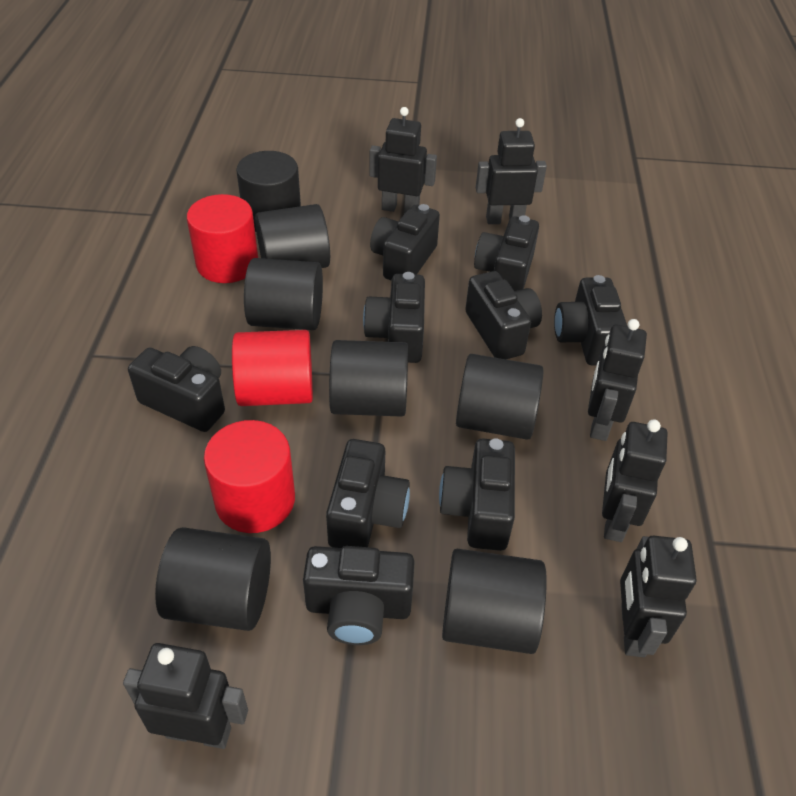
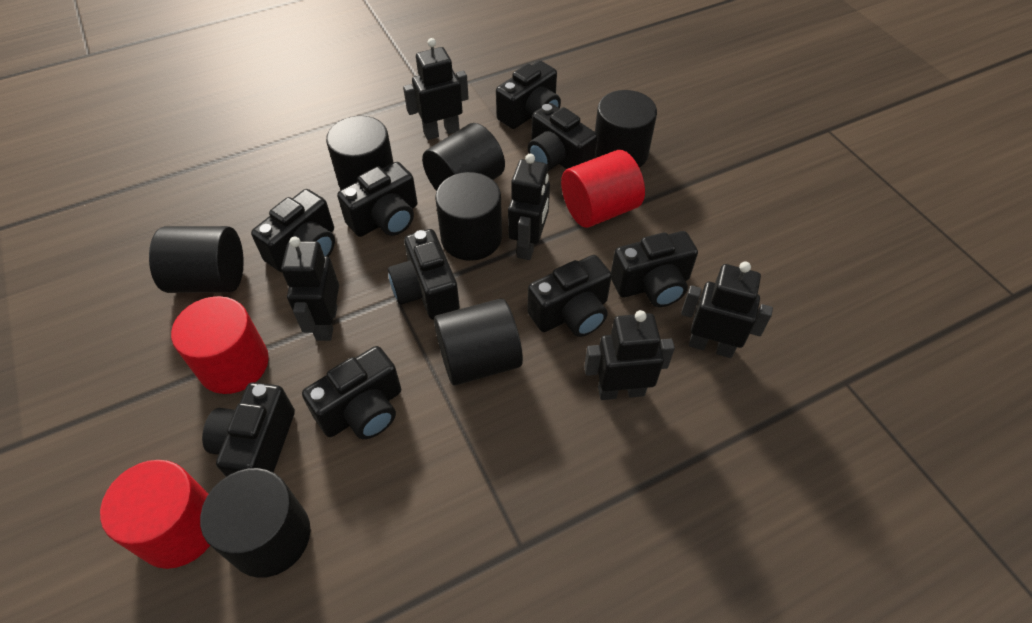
black robot: 6 -> 5

